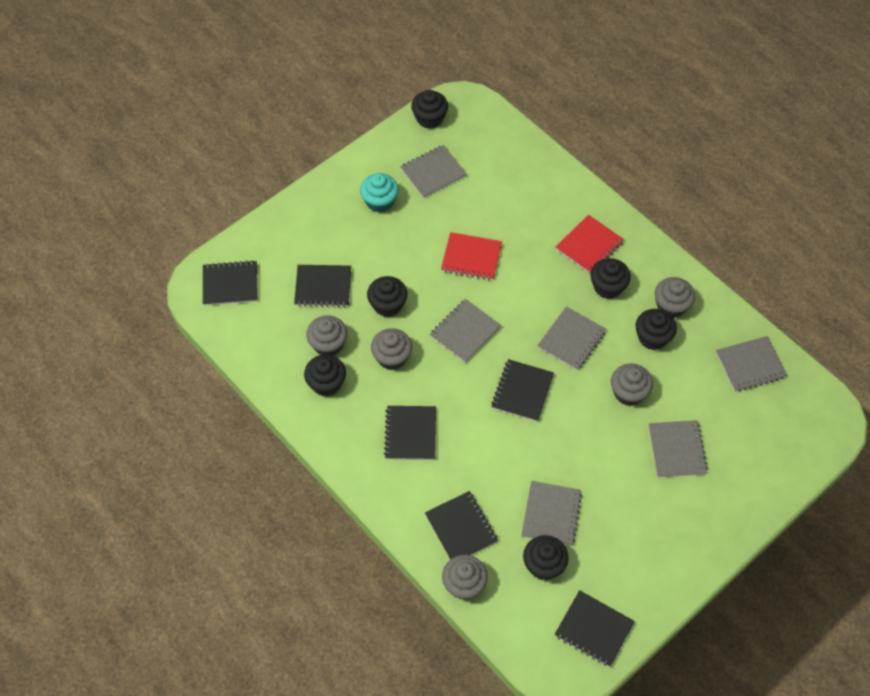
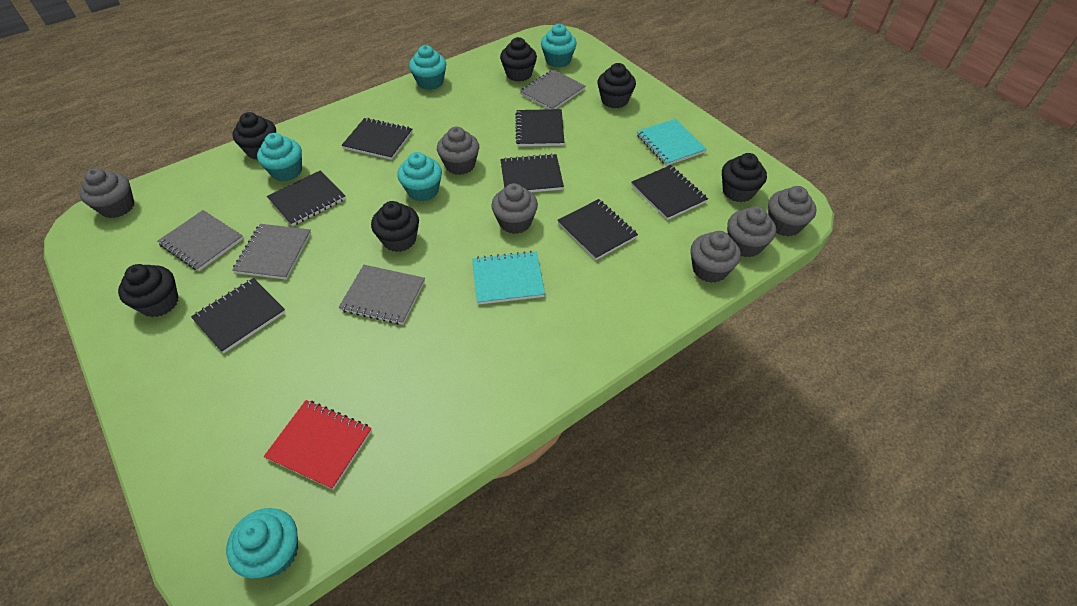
black notebook: 6 -> 7
grey cupcake: 5 -> 6
grey notebook: 6 -> 4
red notebook: 2 -> 1
turquoise cupcake: 1 -> 5
turquoise notebook: 0 -> 2

